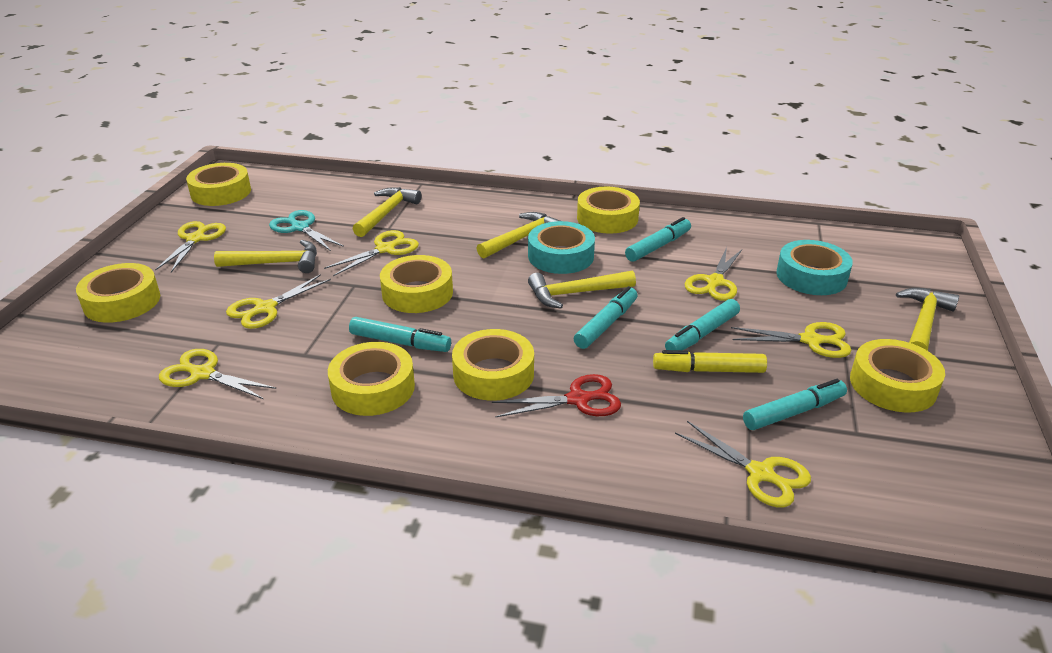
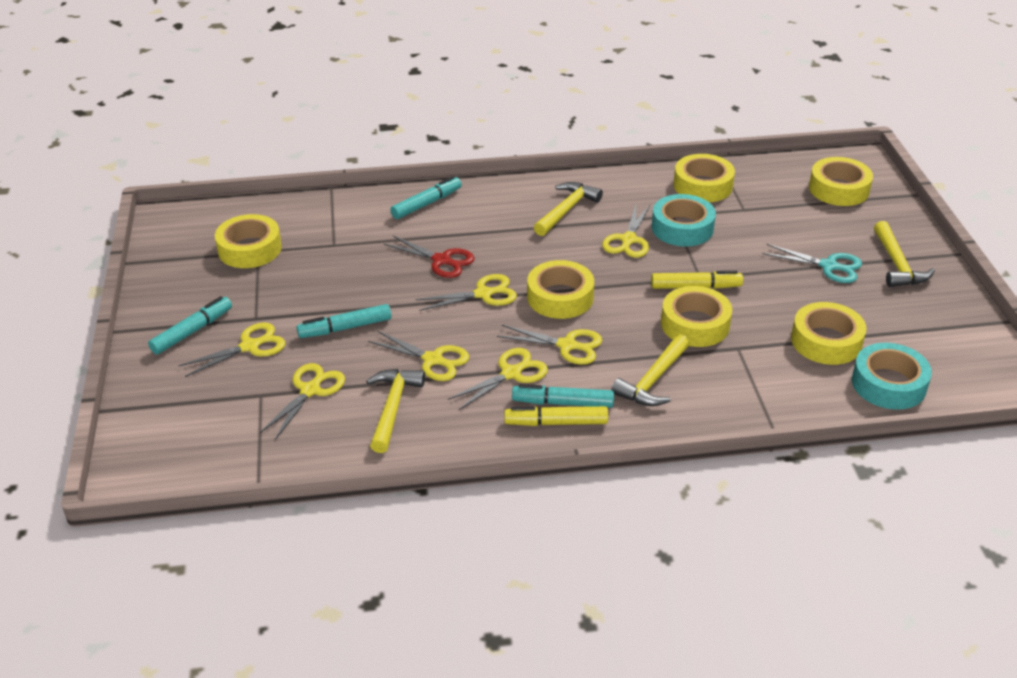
turquoise marker: 5 -> 4
yellow hammer: 5 -> 4
yellow marker: 1 -> 2
yellow tape: 7 -> 6

